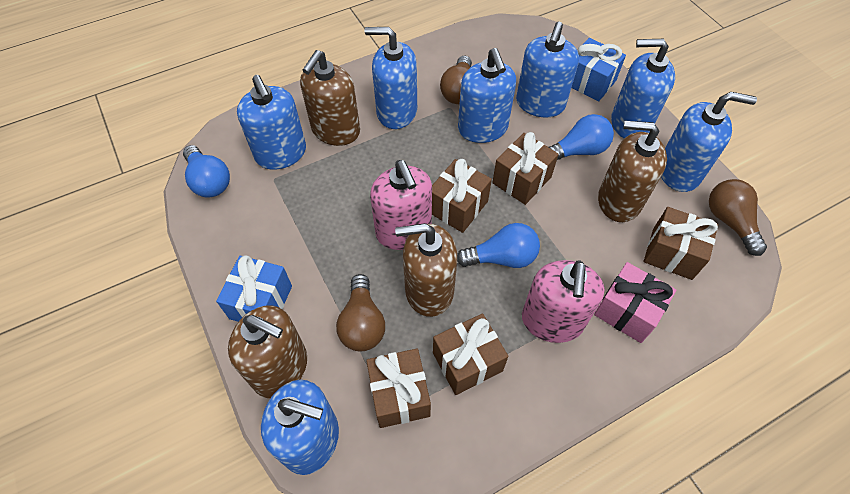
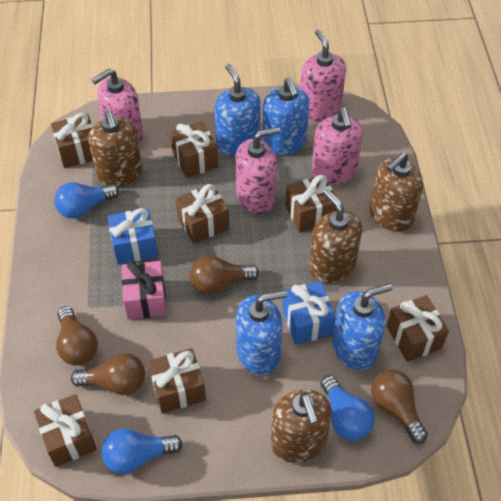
blue soap dispenser: 7 -> 4
brown gift: 5 -> 7
brown light bulb: 3 -> 4
pink soap dispenser: 2 -> 4

